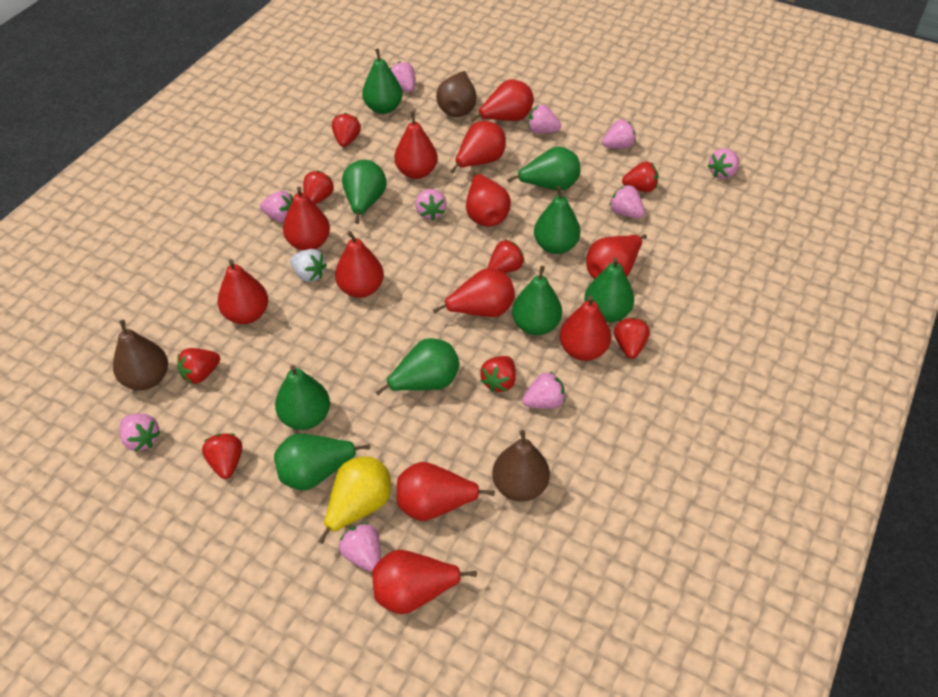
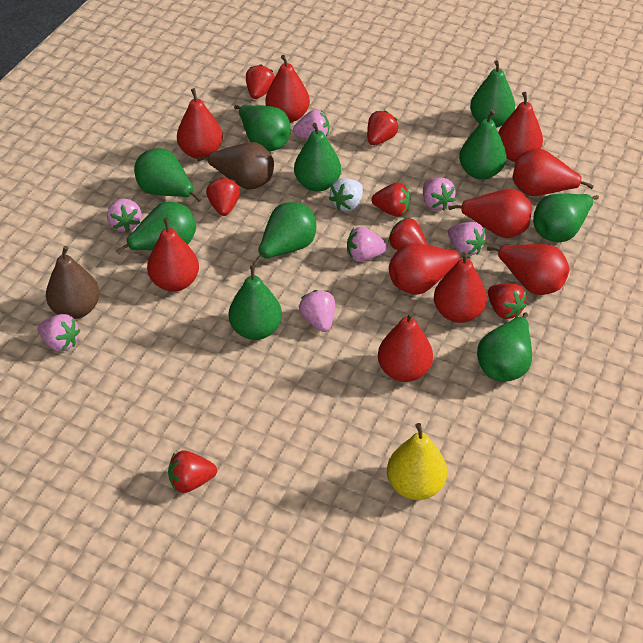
brown pear: 3 -> 2
green pear: 9 -> 10
pink strawberry: 10 -> 7
red pear: 12 -> 10
red strawberry: 8 -> 7

